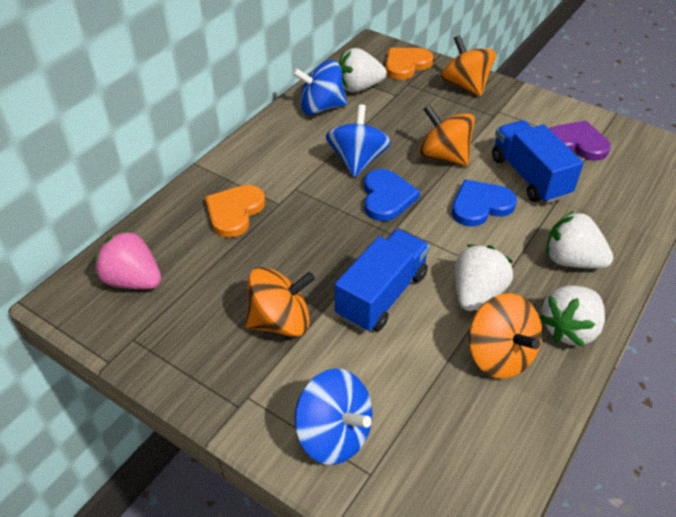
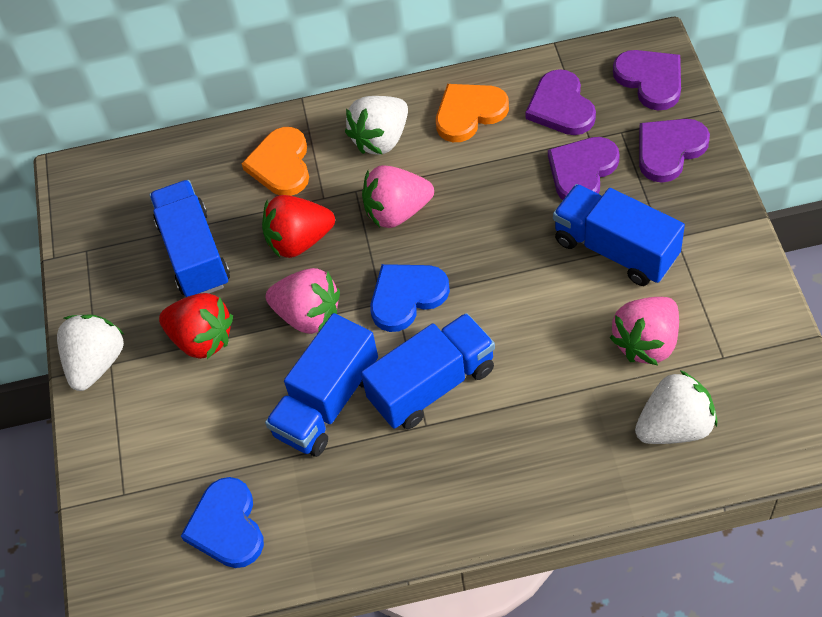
blue spinning top: 3 -> 0
blue truck: 2 -> 4
orange spinning top: 4 -> 0
pink strawberry: 1 -> 3
purple heart: 1 -> 4
red strawberry: 0 -> 2
white strawberry: 4 -> 3

